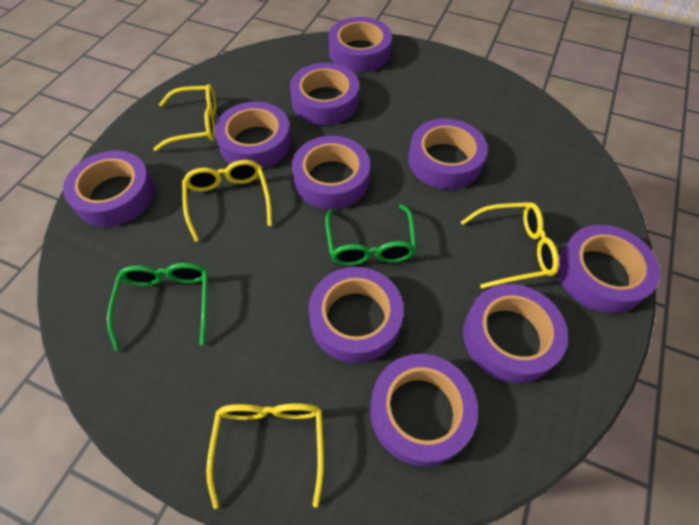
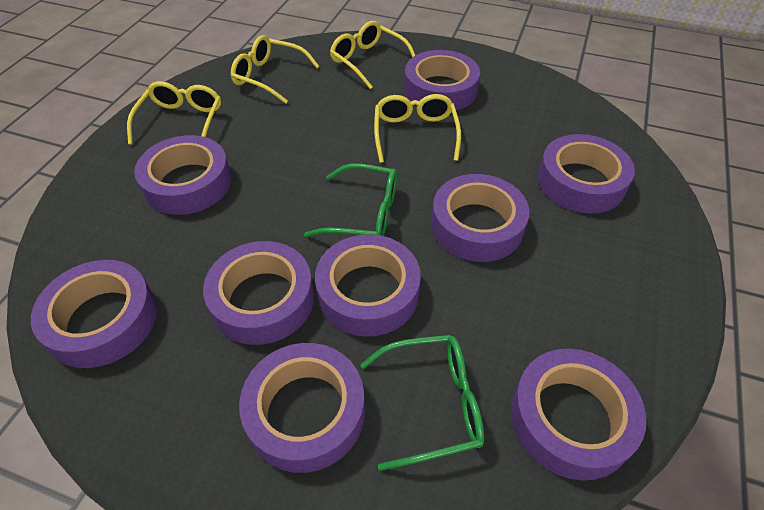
purple tape: 10 -> 9

